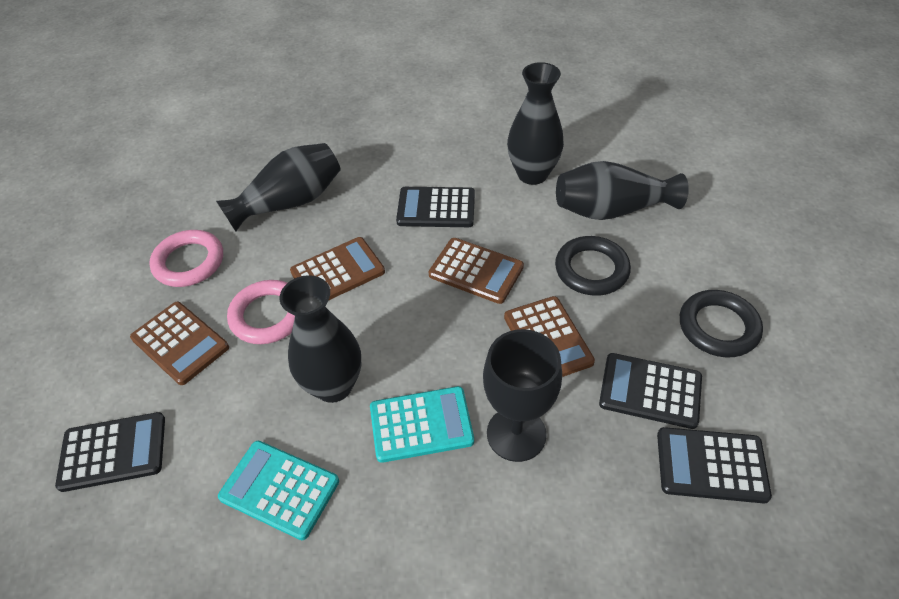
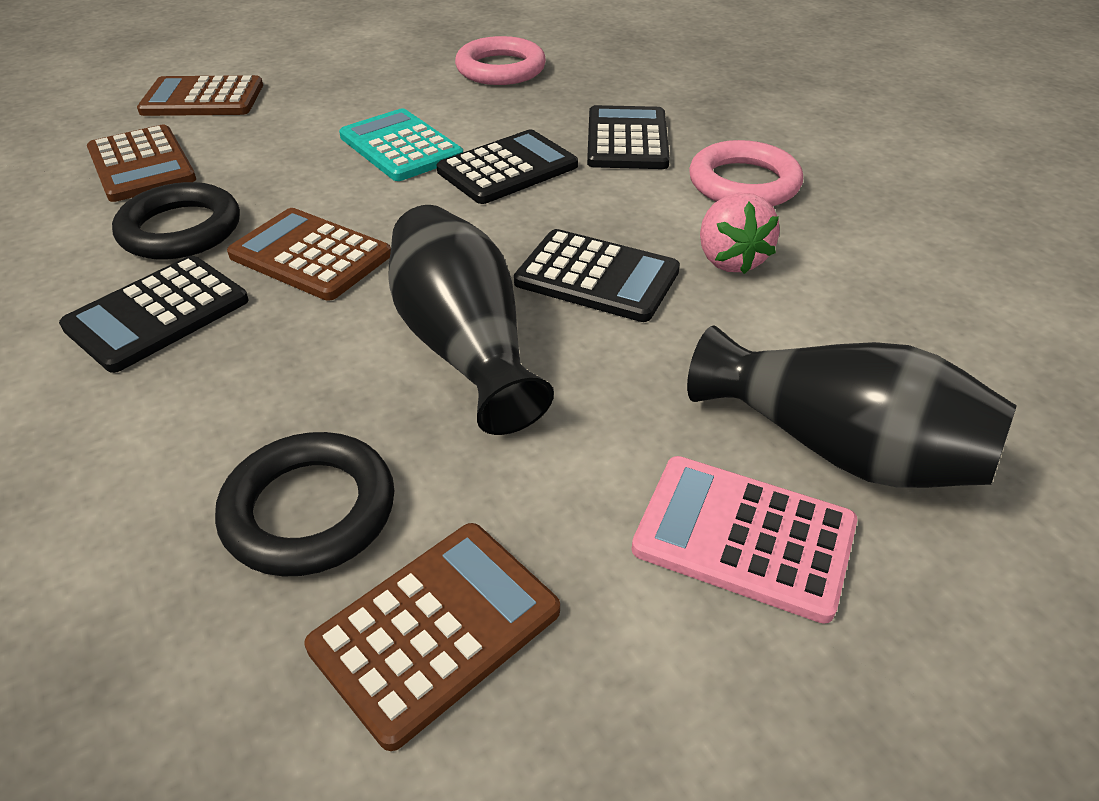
black goblet: 1 -> 0
black vase: 4 -> 2
pink calculator: 0 -> 1
pink strawberry: 0 -> 1
turquoise calculator: 2 -> 1

